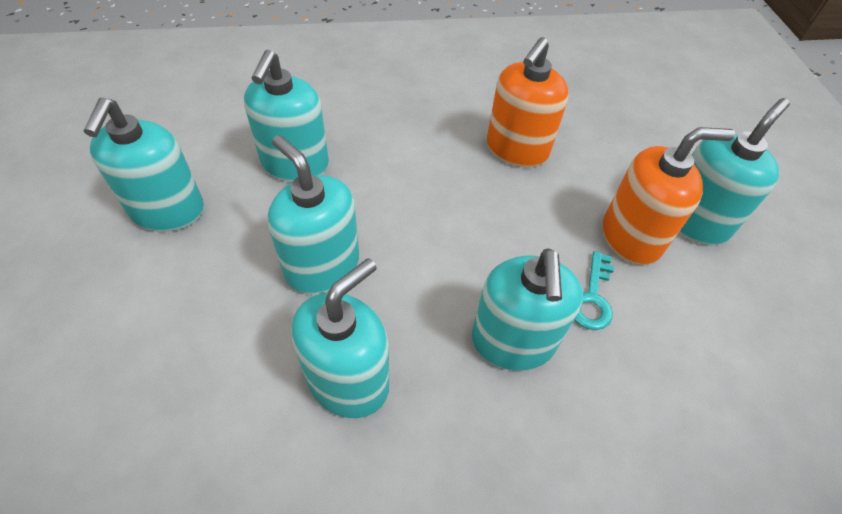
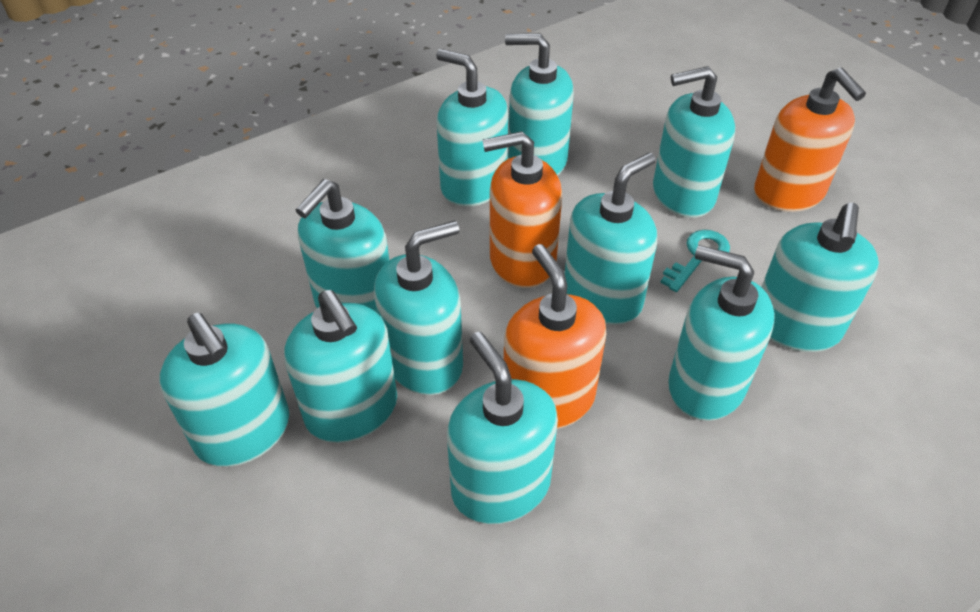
orange soap dispenser: 2 -> 3
turquoise soap dispenser: 6 -> 11

